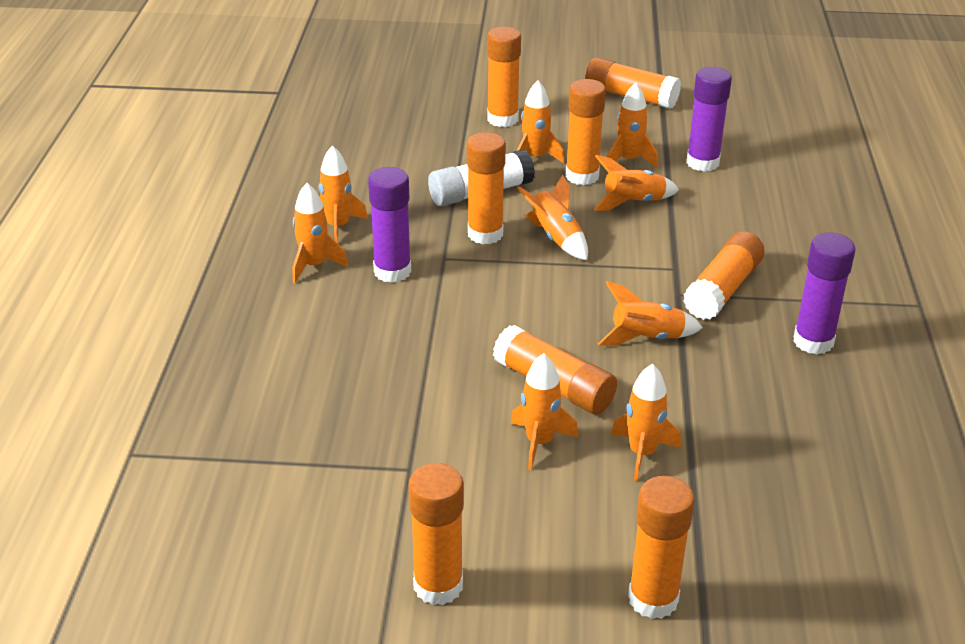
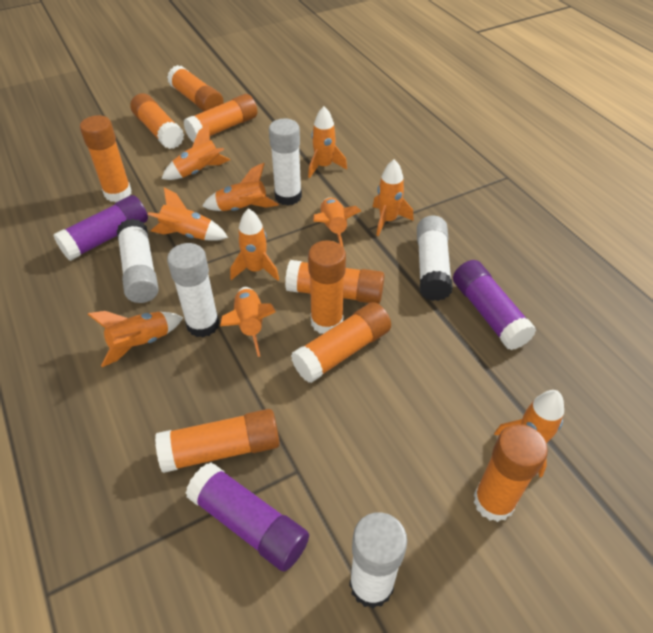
orange glue stick: 8 -> 9
orange rocket: 9 -> 10
white glue stick: 1 -> 5

